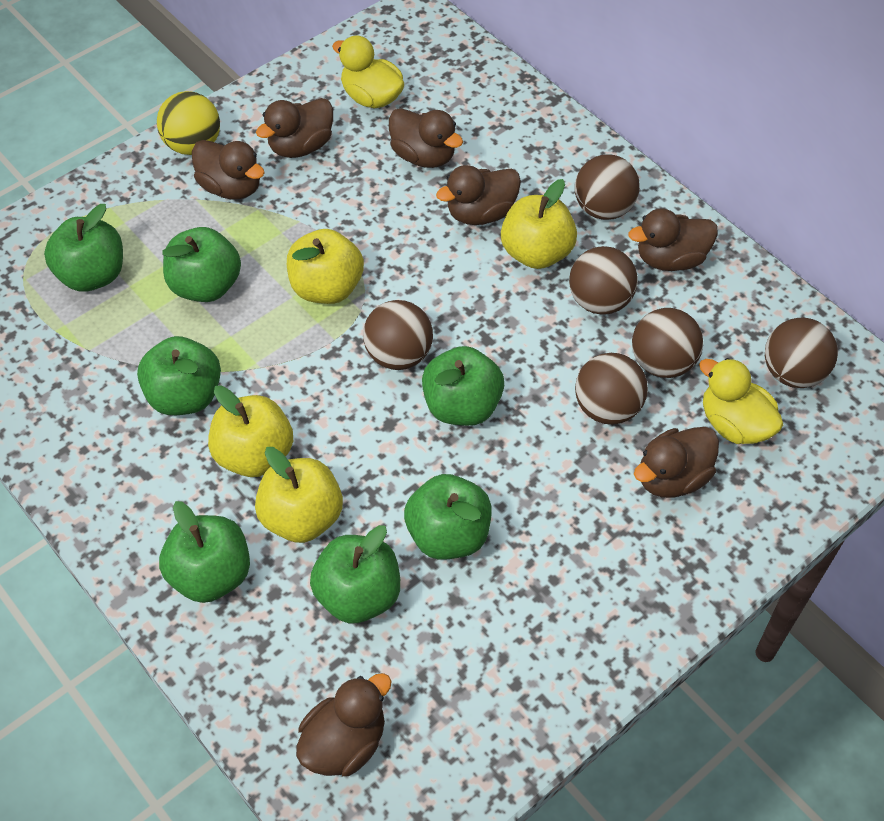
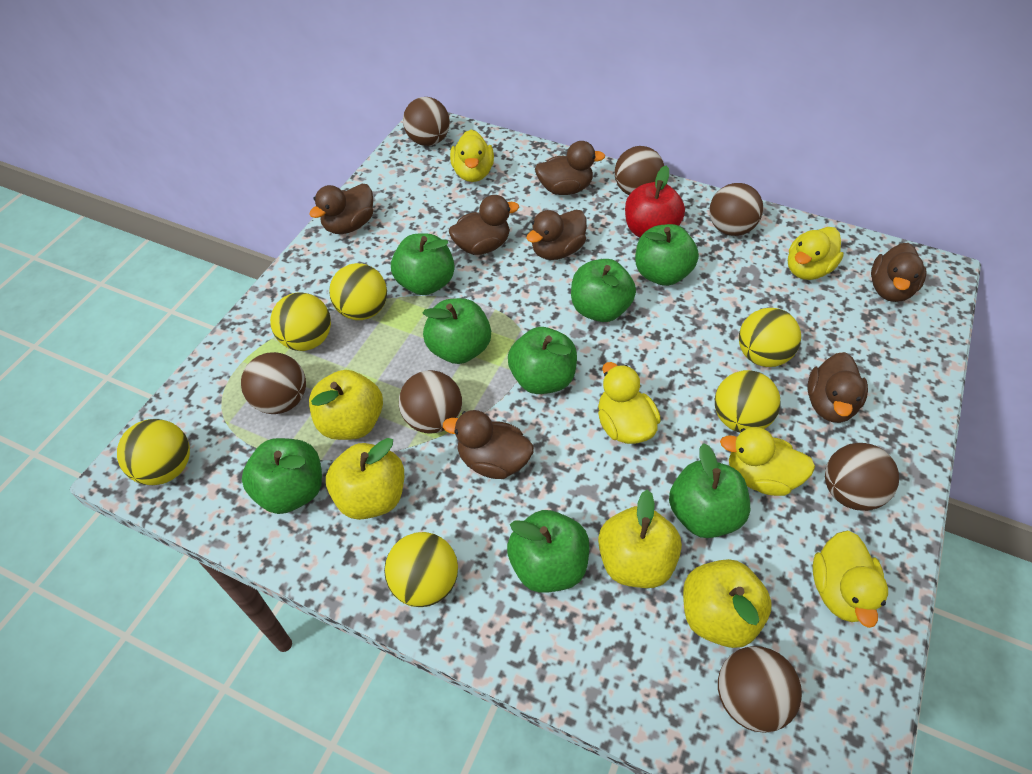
brown ball: 6 -> 7
green apple: 7 -> 8
red apple: 0 -> 1
yellow ball: 1 -> 6
yellow duck: 2 -> 5

